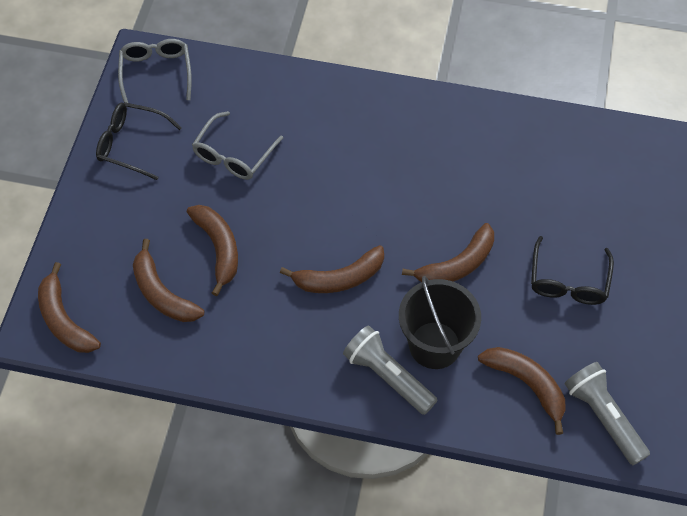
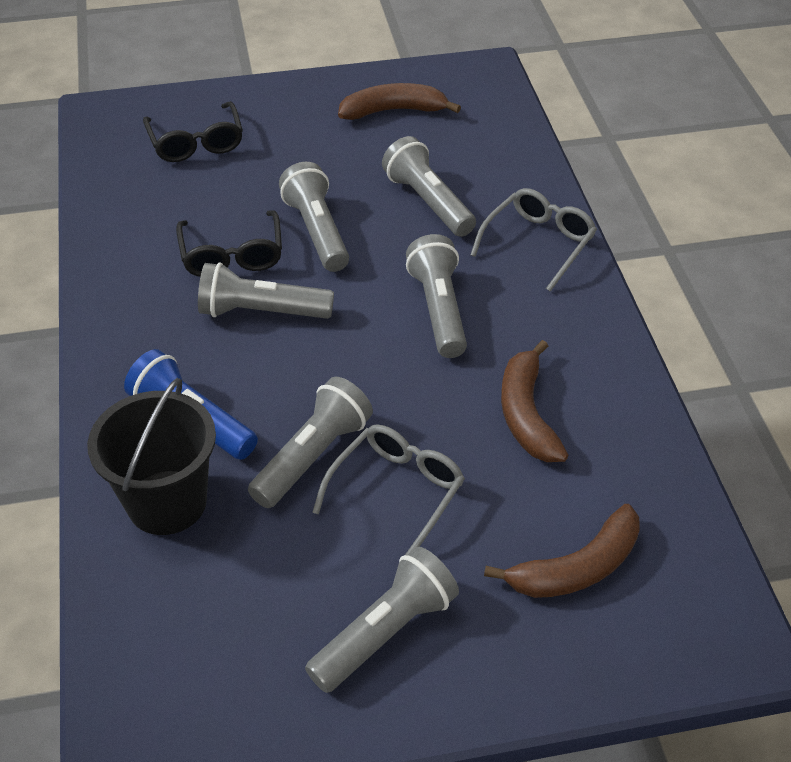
blue flashlight: 0 -> 1
brown banana: 6 -> 3
grey flashlight: 2 -> 6

